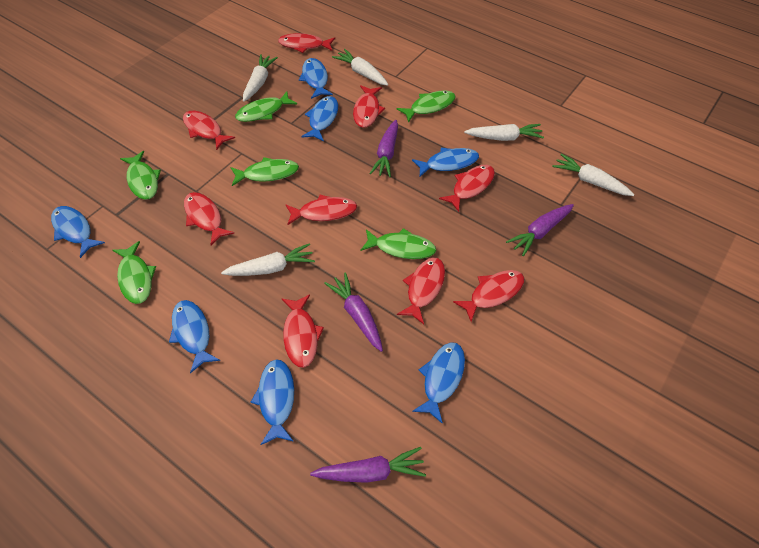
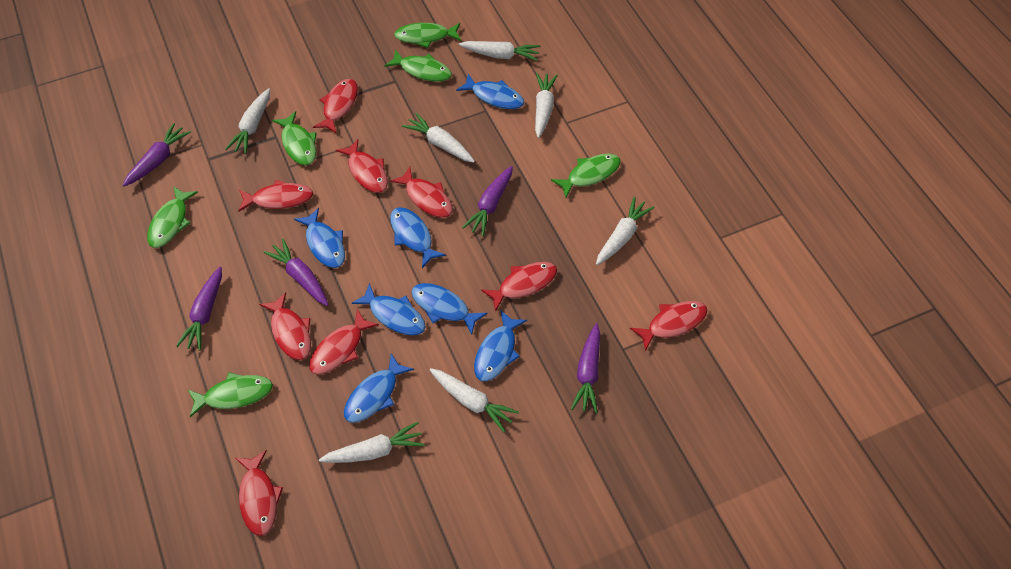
purple carrot: 4 -> 5
white carrot: 5 -> 7

